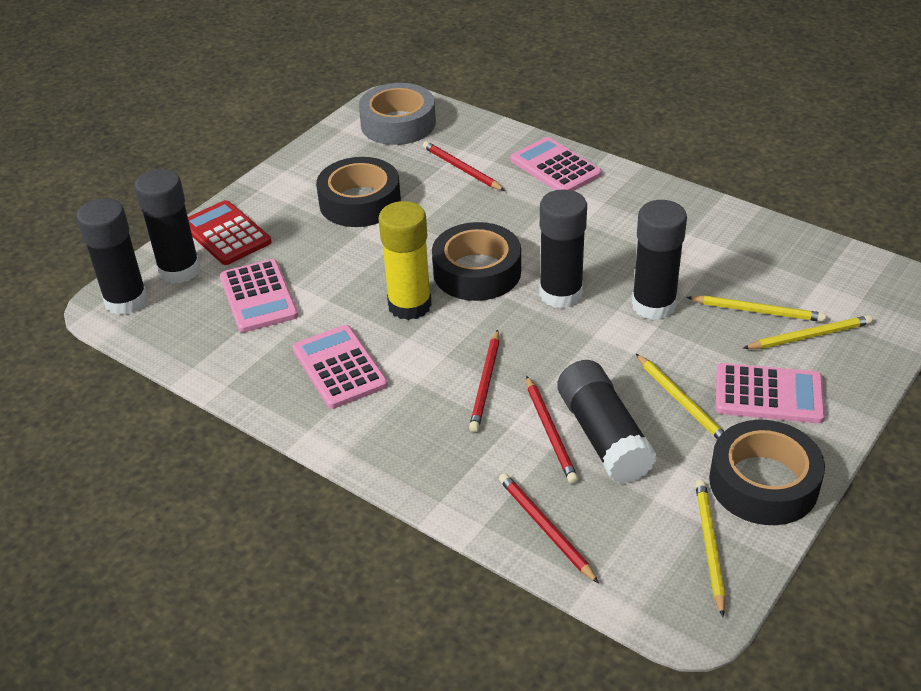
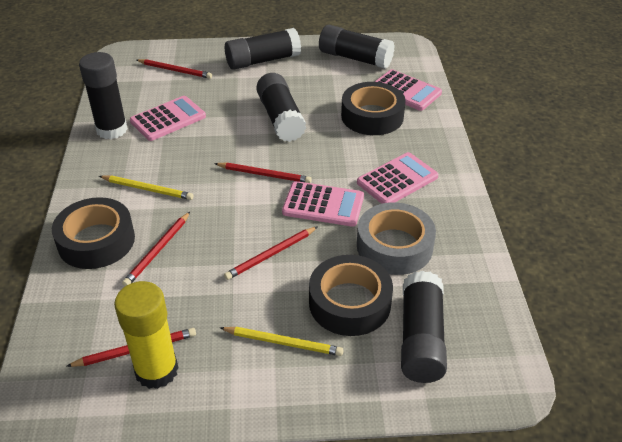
red calculator: 1 -> 0
red pencil: 4 -> 5
yellow pencil: 4 -> 2

